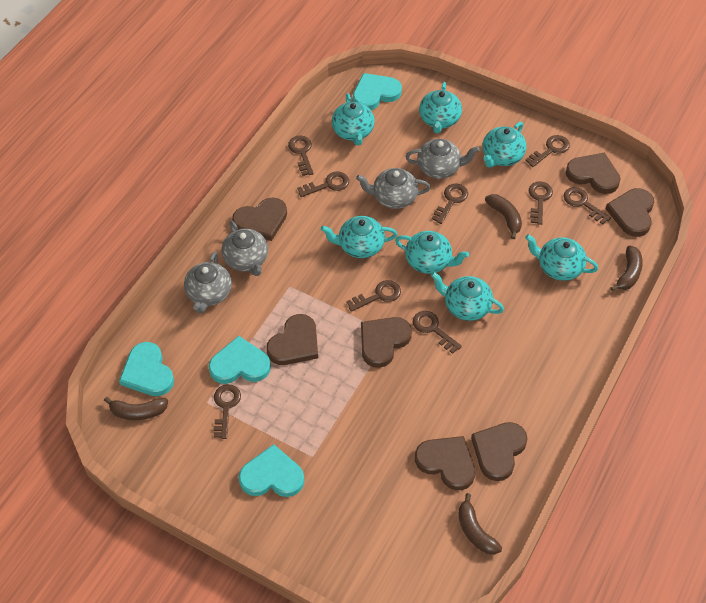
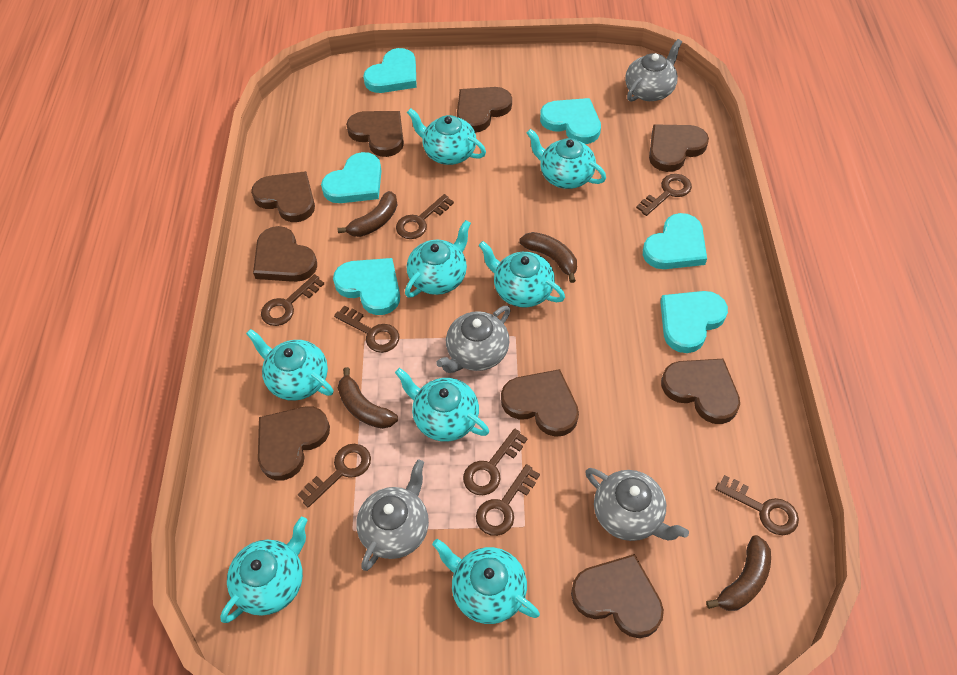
brown heart: 7 -> 9
brown key: 9 -> 8
turquoise heart: 4 -> 6
turquoise teapot: 7 -> 8

